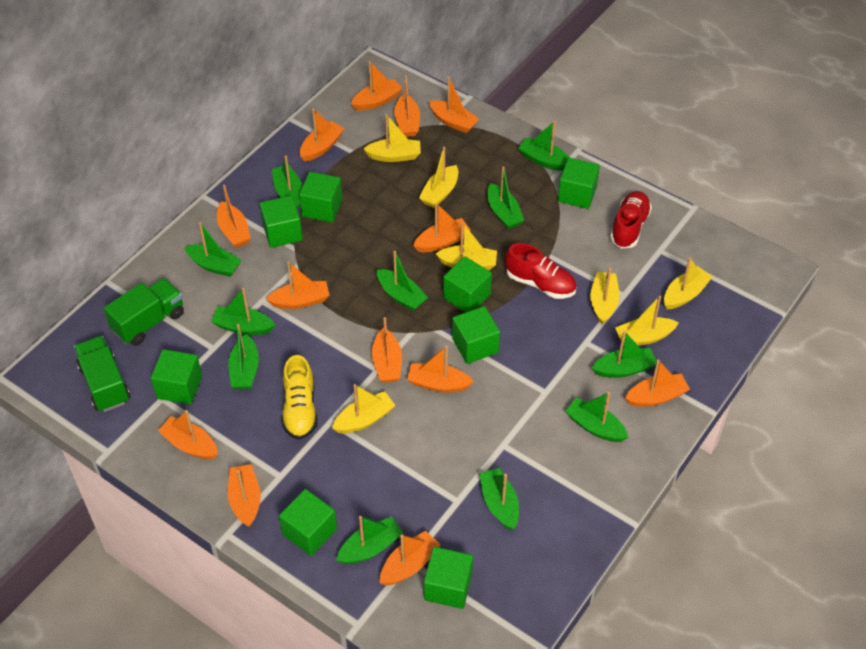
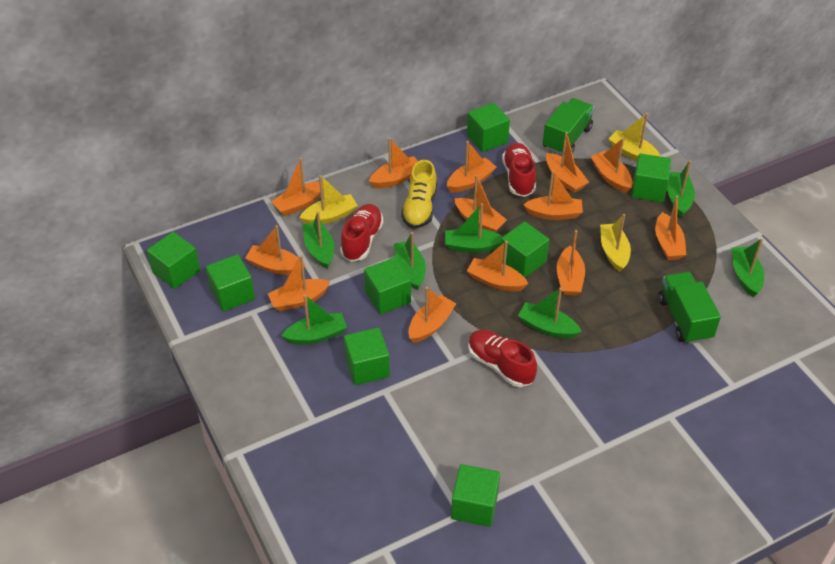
green boat: 11 -> 7
red shoe: 2 -> 3
yellow boat: 7 -> 3

